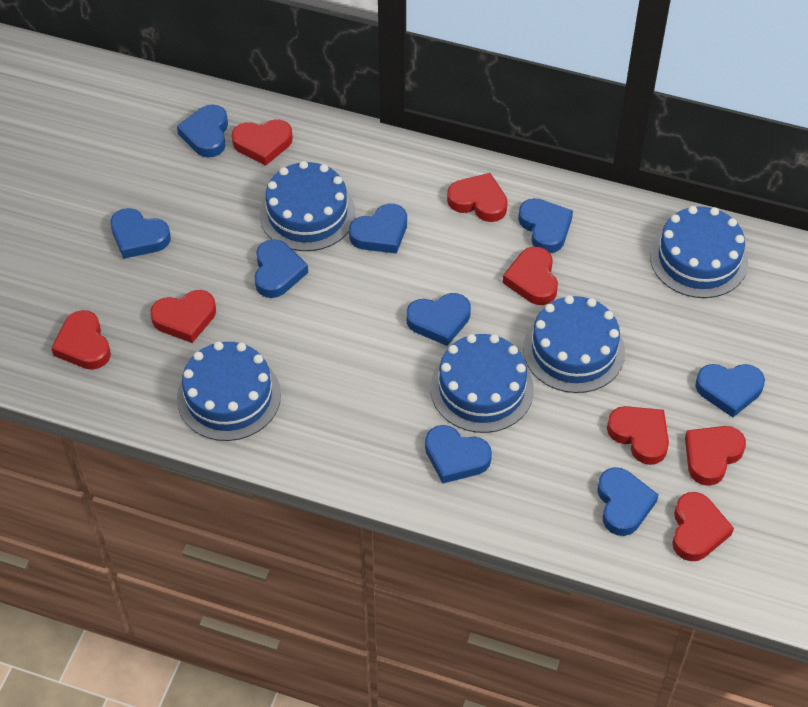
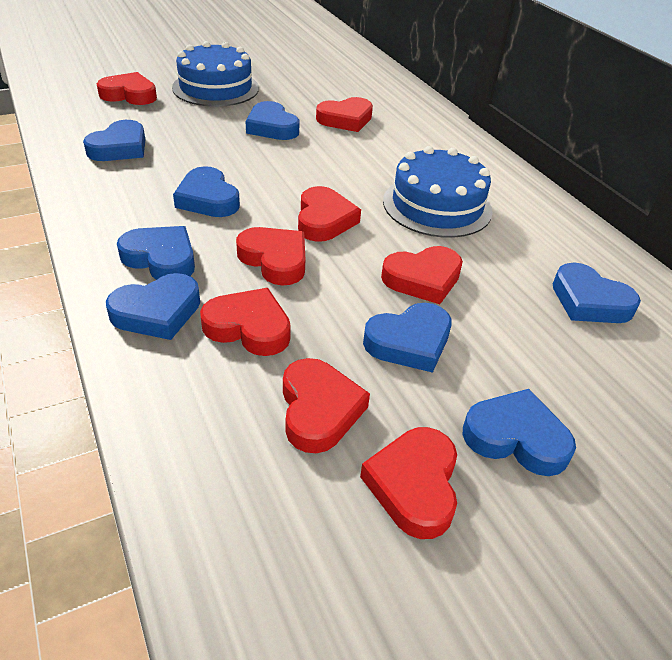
blue cake: 5 -> 2
blue heart: 9 -> 8

